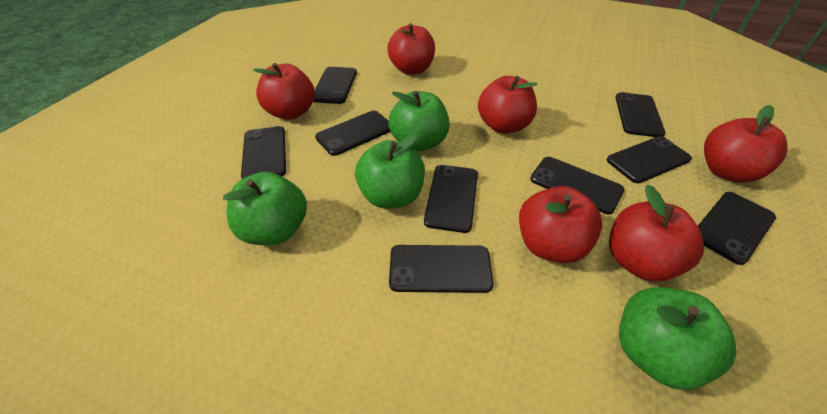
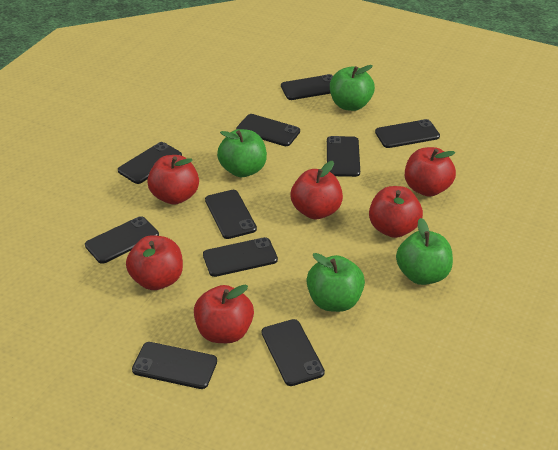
black phone: 9 -> 10

